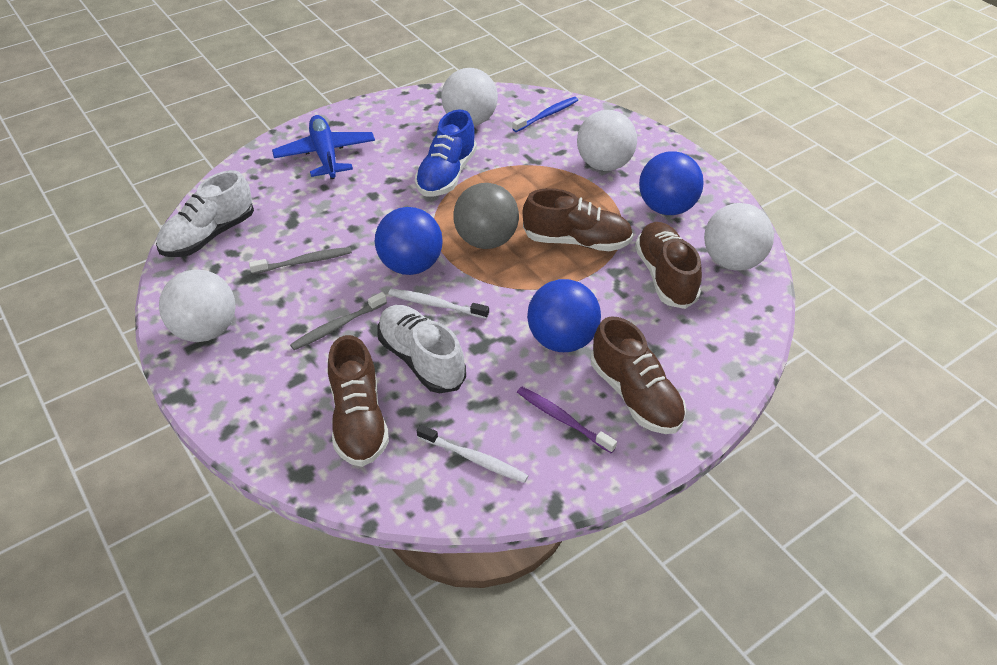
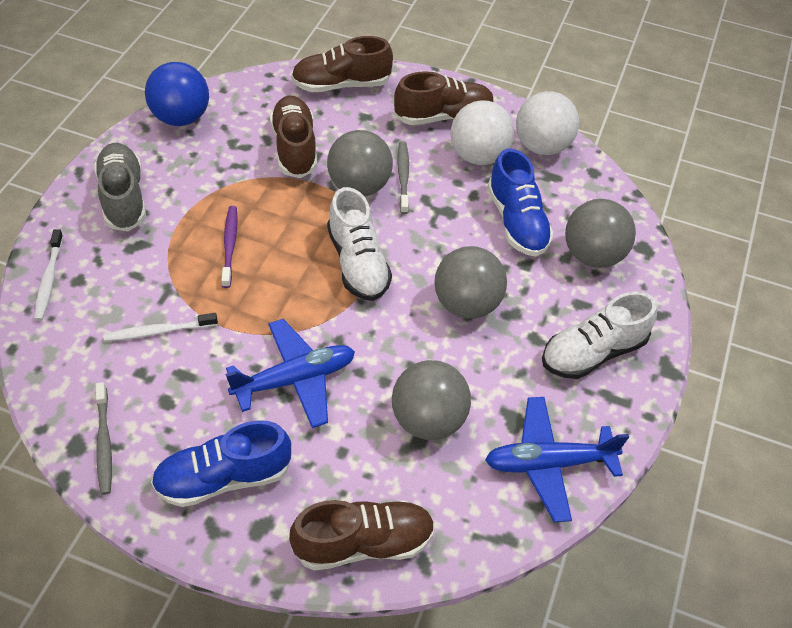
blue ball: 3 -> 1
blue plane: 1 -> 2
blue shoe: 1 -> 2
blue toothbrush: 1 -> 0
grey ball: 1 -> 4
grey shoe: 0 -> 1
white ball: 4 -> 2

